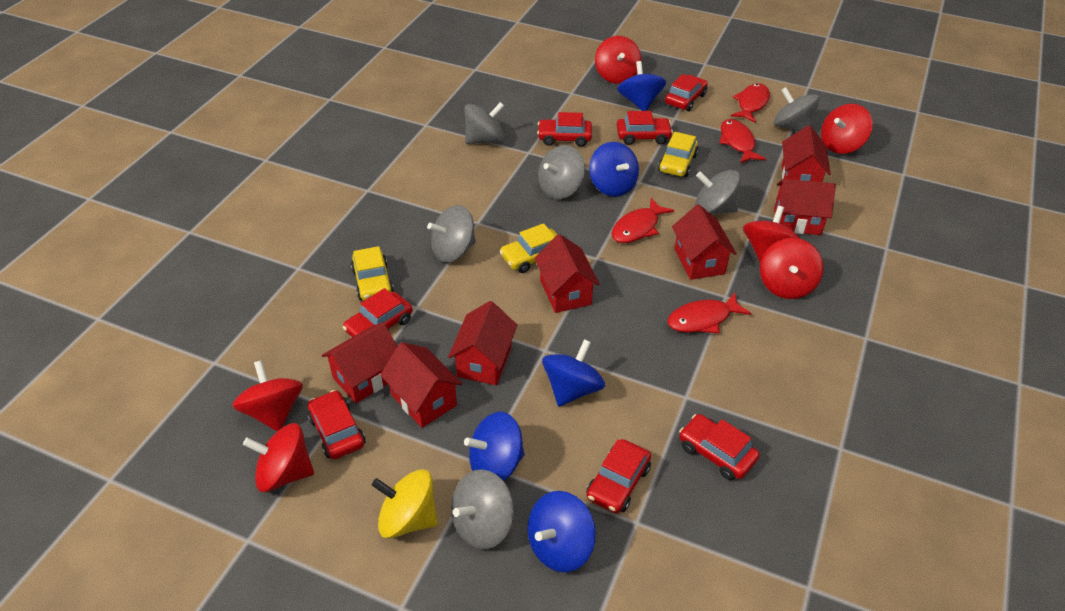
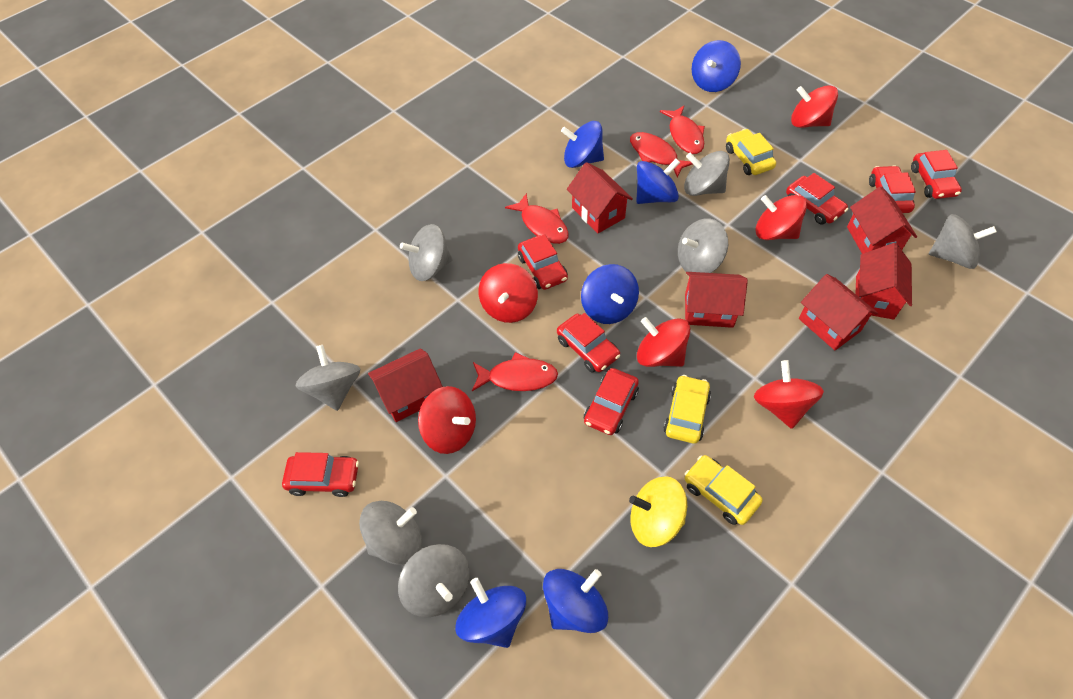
blue spinning top: 5 -> 6
grey spinning top: 6 -> 7
red house: 7 -> 6

